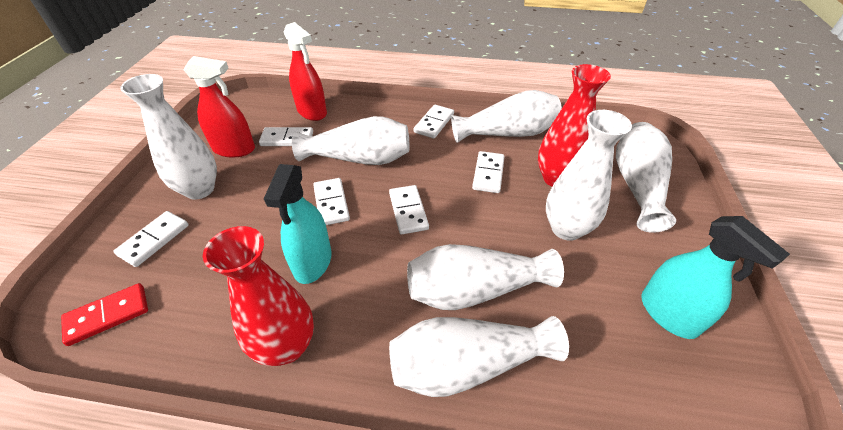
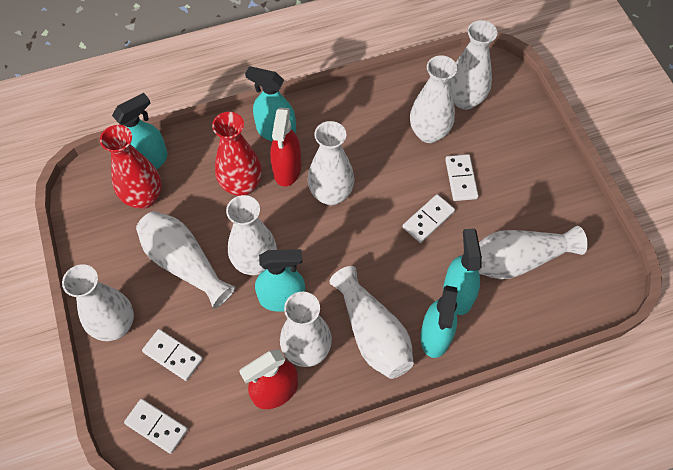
red domino: 1 -> 0
turquoise spray bottle: 2 -> 5
white domino: 6 -> 4
white vase: 7 -> 9

